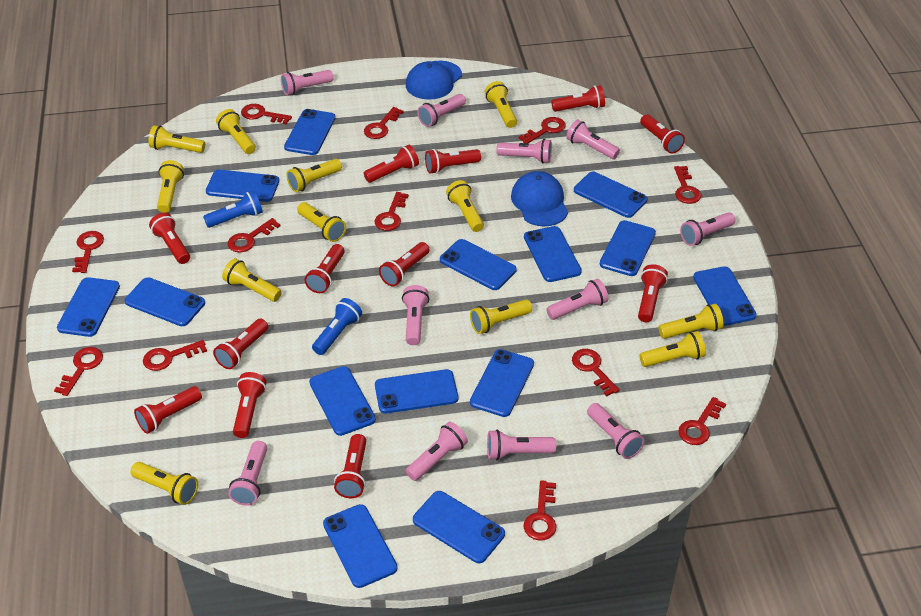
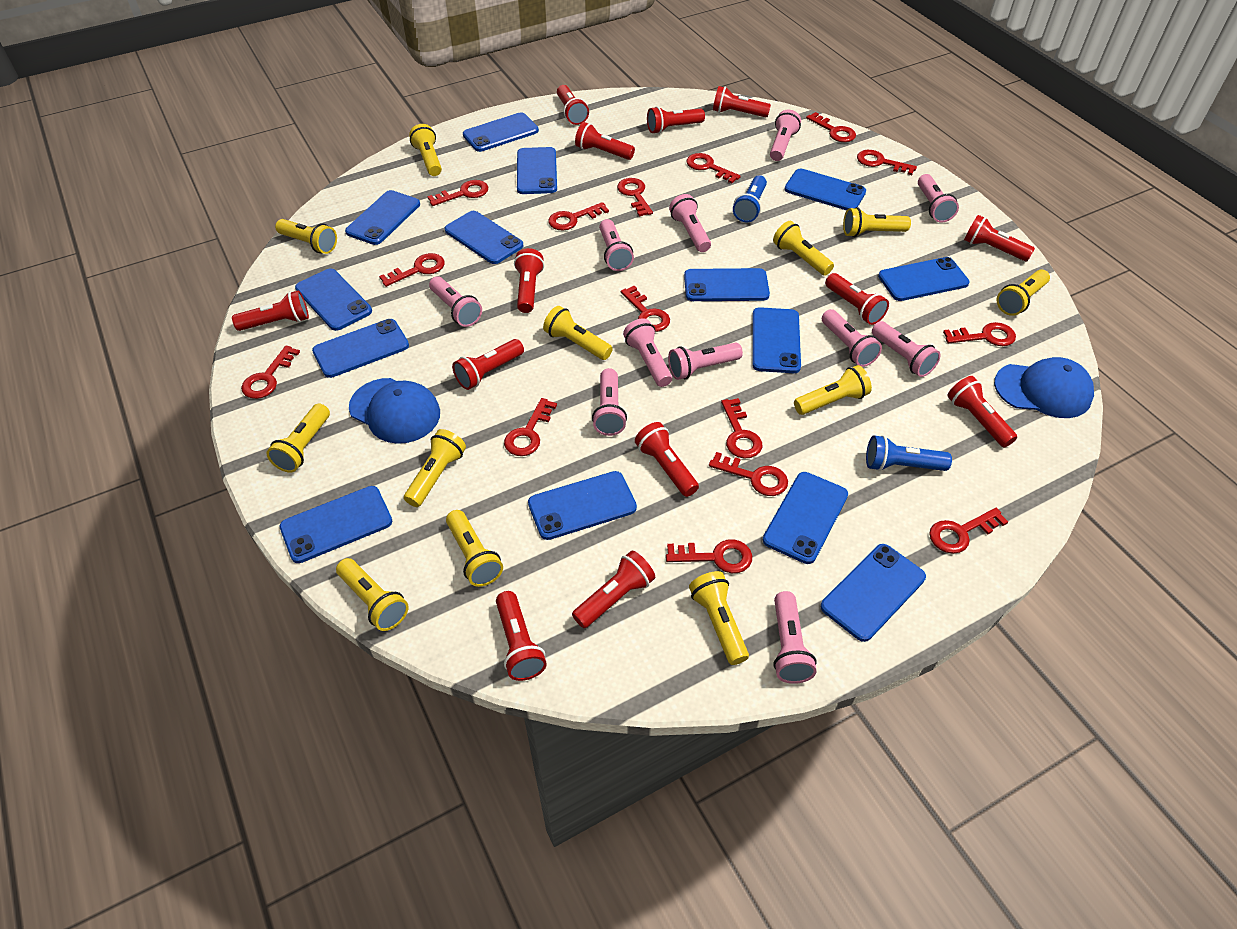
red flashlight: 12 -> 13
red key: 12 -> 15

